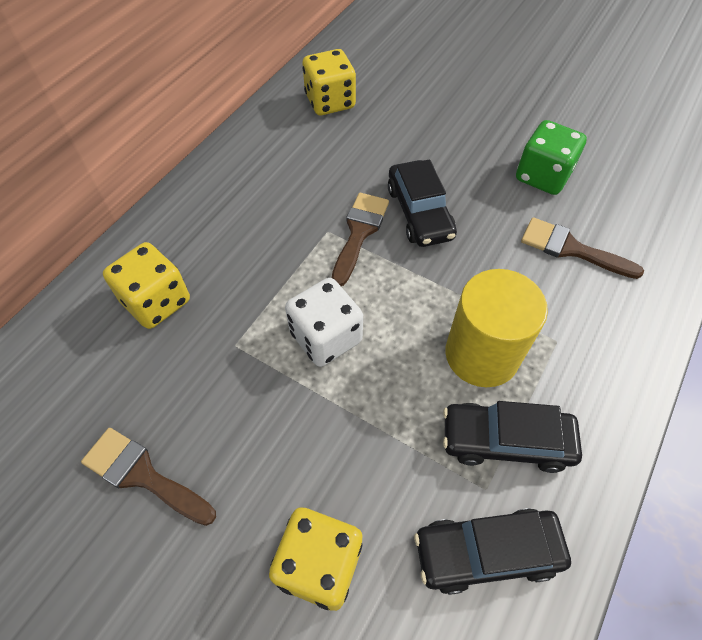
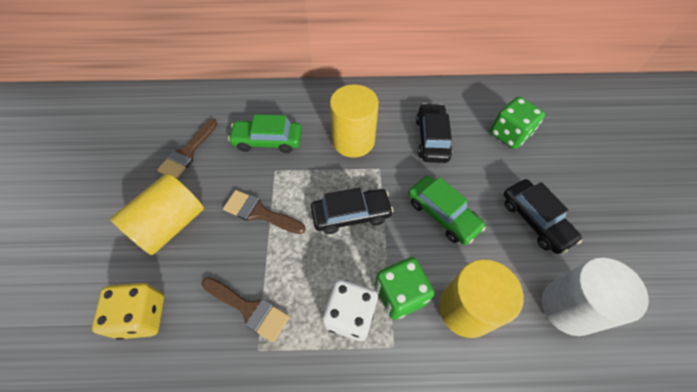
green car: 0 -> 2
green dice: 1 -> 2
white cylinder: 0 -> 1
yellow cylinder: 1 -> 3
yellow dice: 3 -> 1

